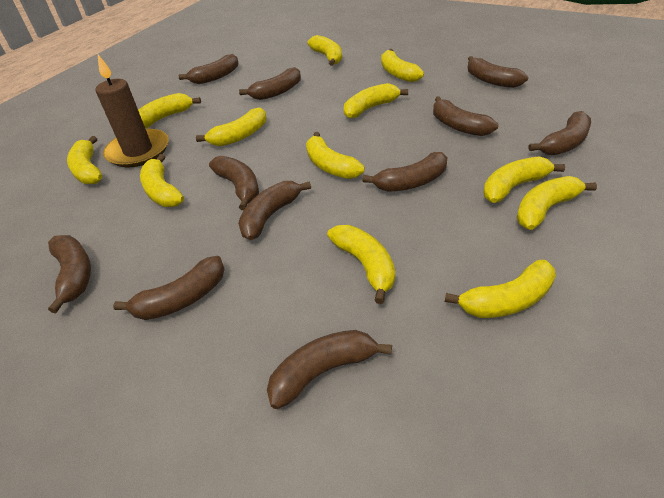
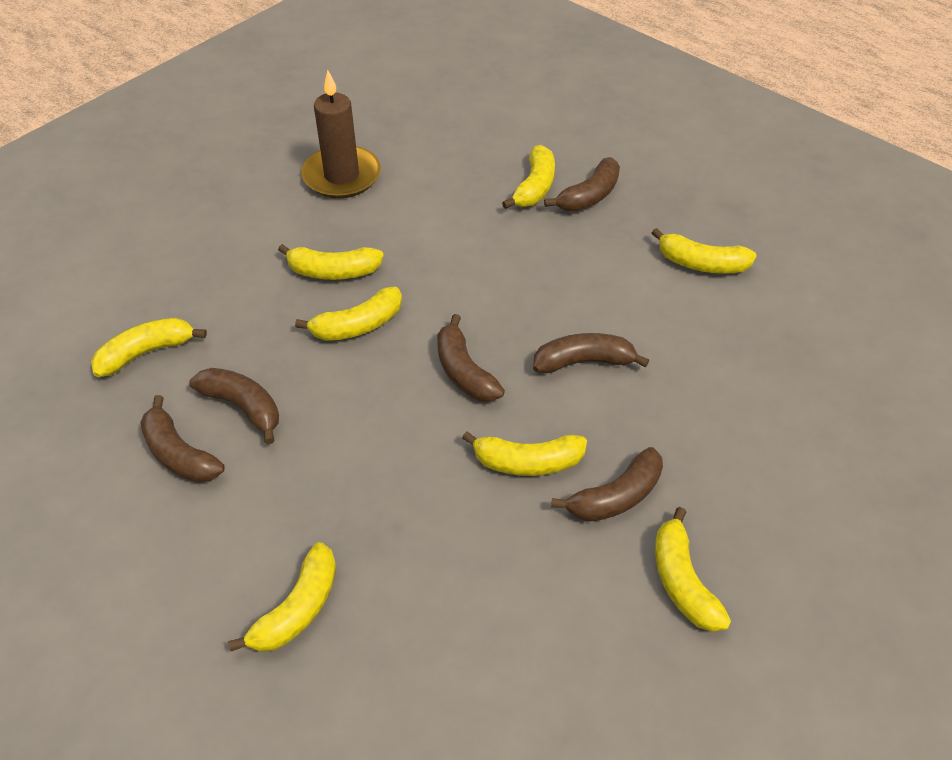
brown banana: 11 -> 6
yellow banana: 12 -> 8

